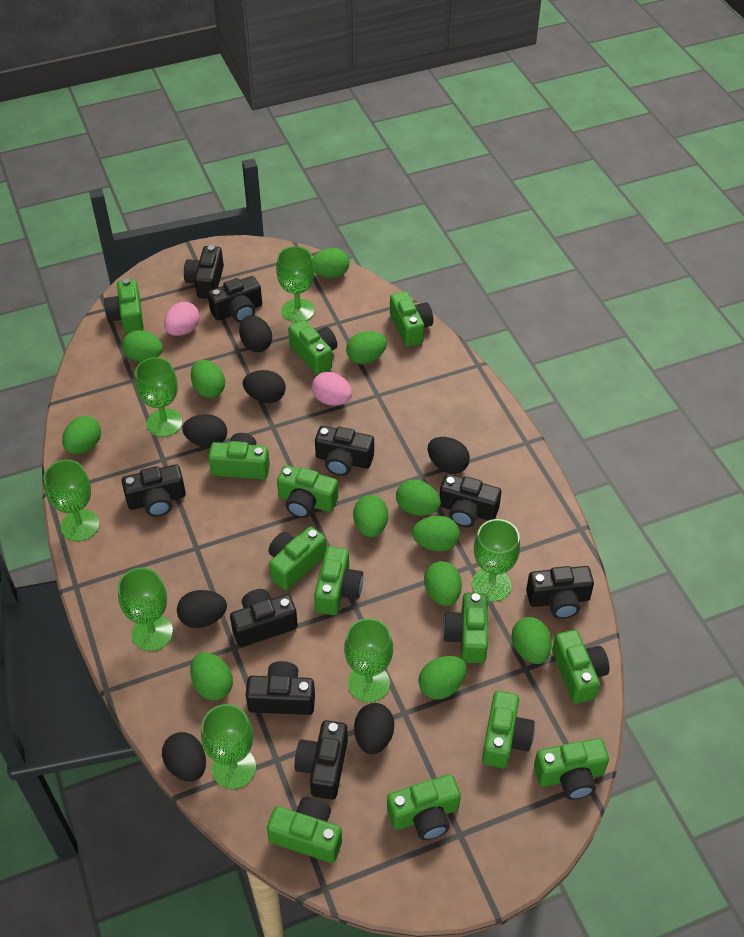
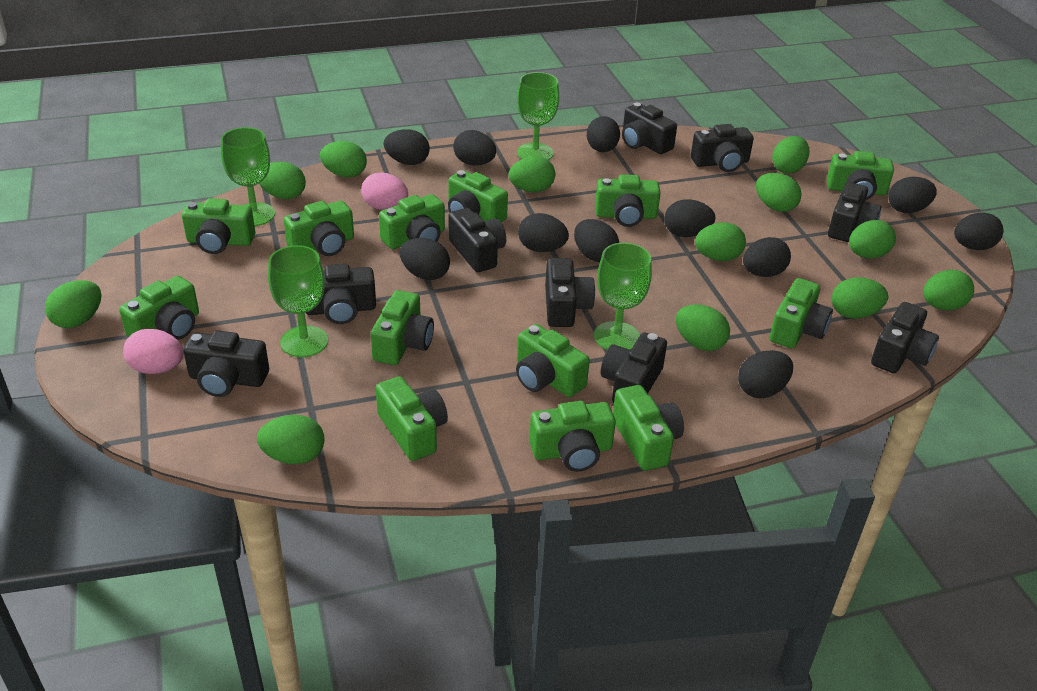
black egg: 7 -> 11
green goblet: 7 -> 4

